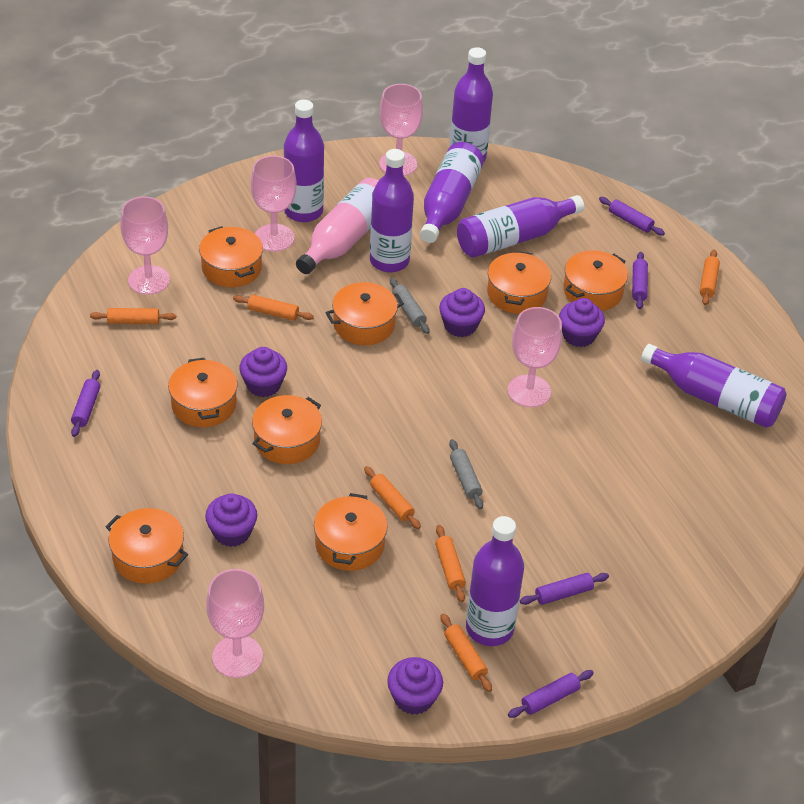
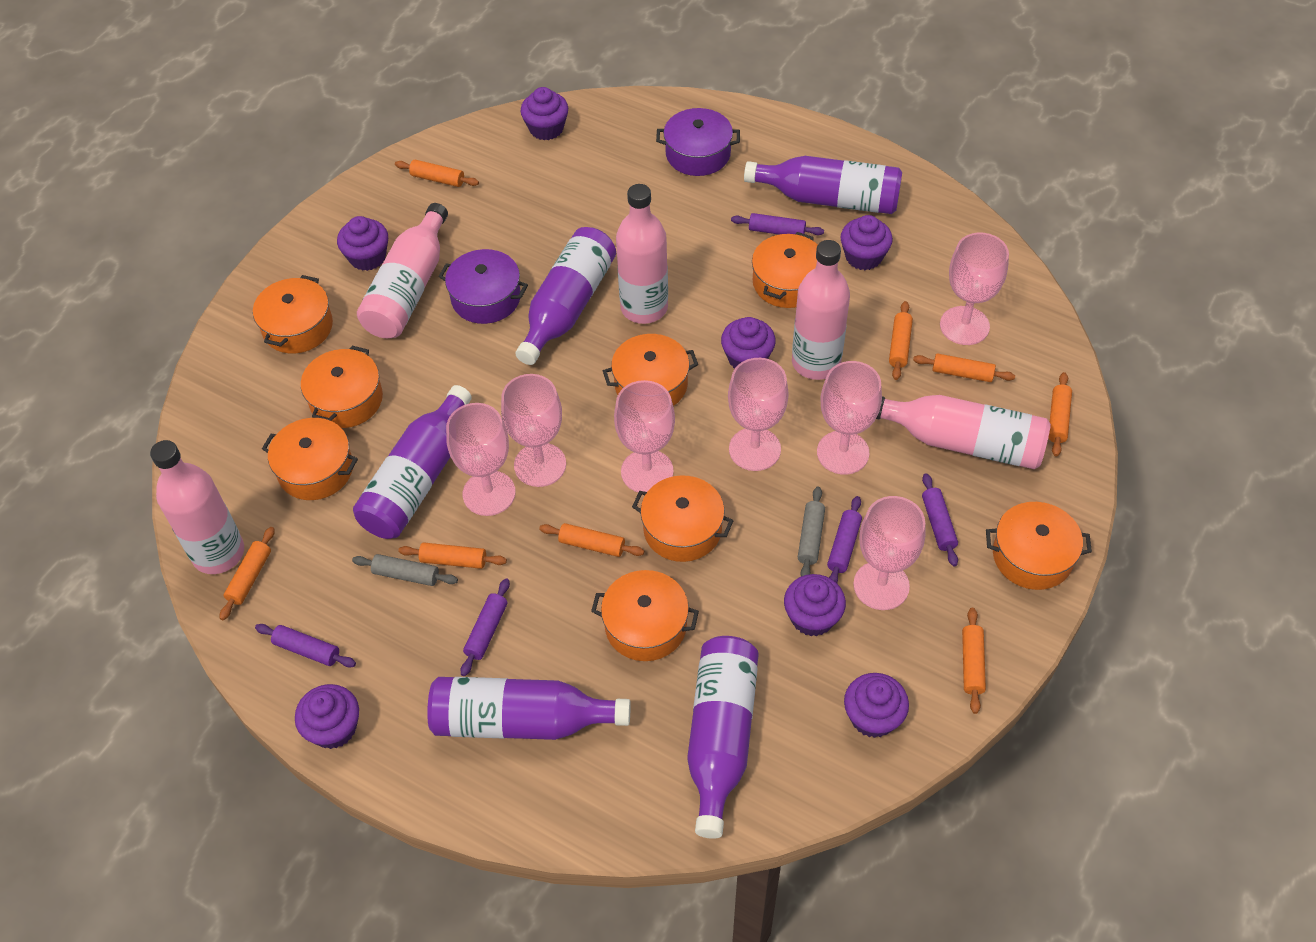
orange rolling pin: 6 -> 8
pink bottle: 1 -> 5
pink goblet: 5 -> 7
purple bottle: 7 -> 5
purple cupcake: 5 -> 7
purple pot: 0 -> 2

